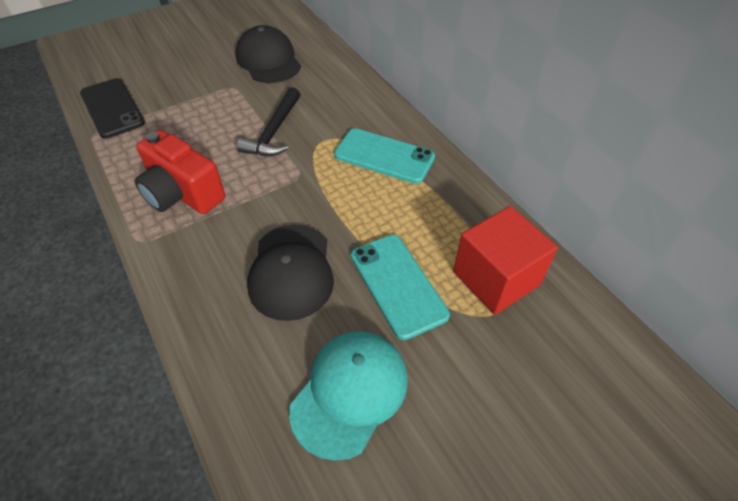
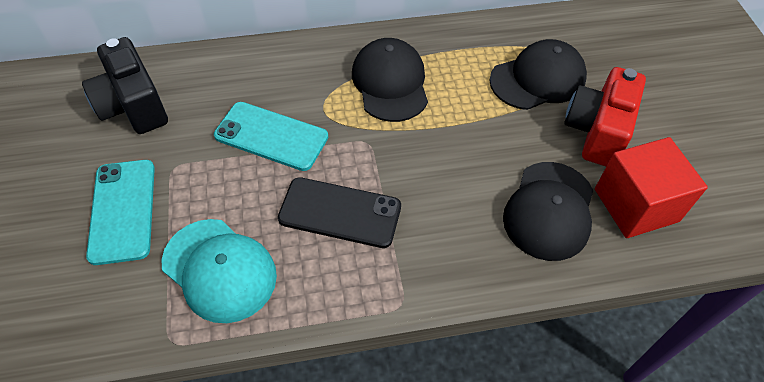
black camera: 0 -> 1
black cap: 2 -> 3
black hammer: 1 -> 0

